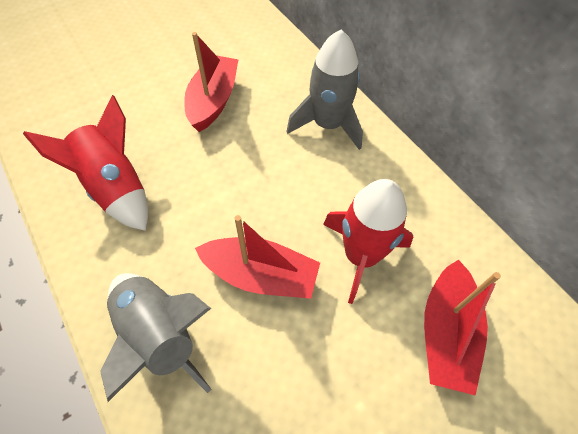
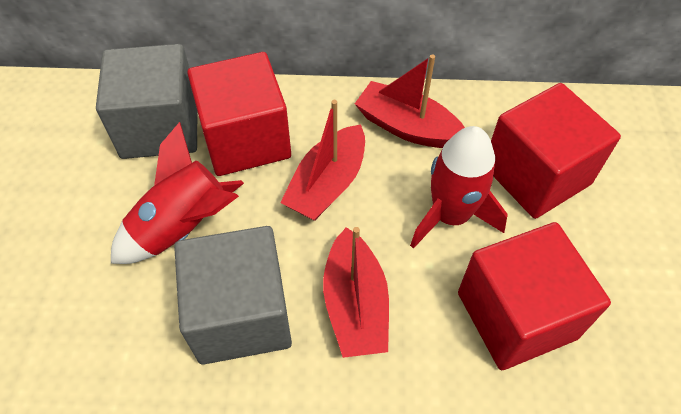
grey cube: 0 -> 2
grey rocket: 2 -> 0
red cube: 0 -> 3

